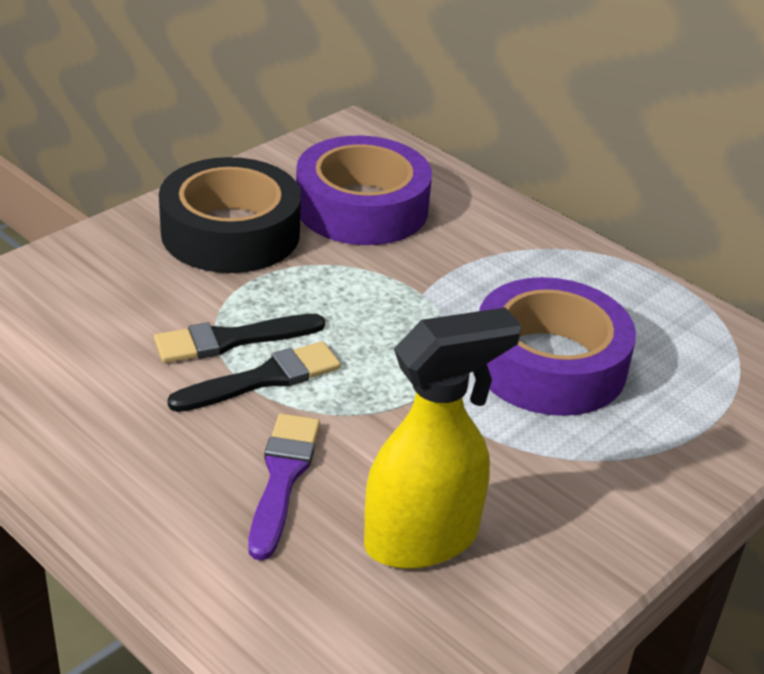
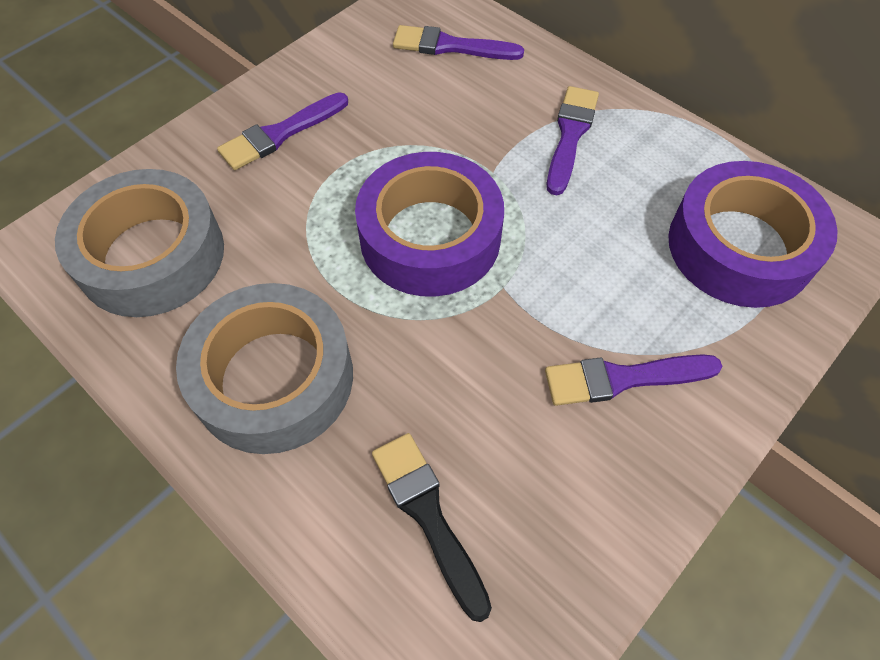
black brush: 2 -> 1
black tape: 1 -> 0
grey tape: 0 -> 2
purple brush: 1 -> 4
yellow spray bottle: 1 -> 0

